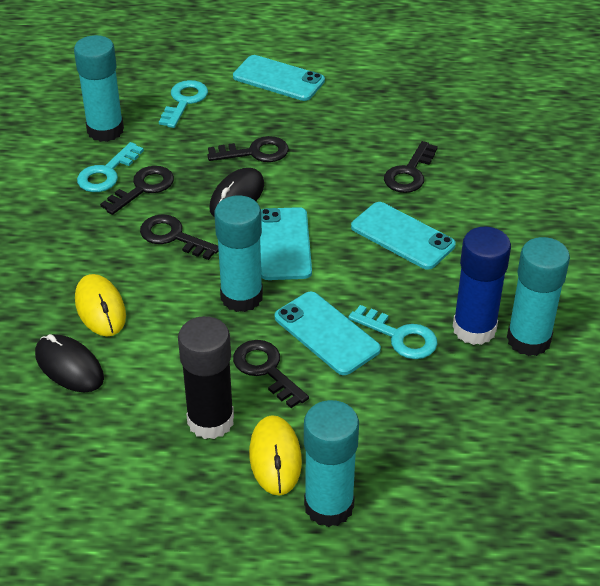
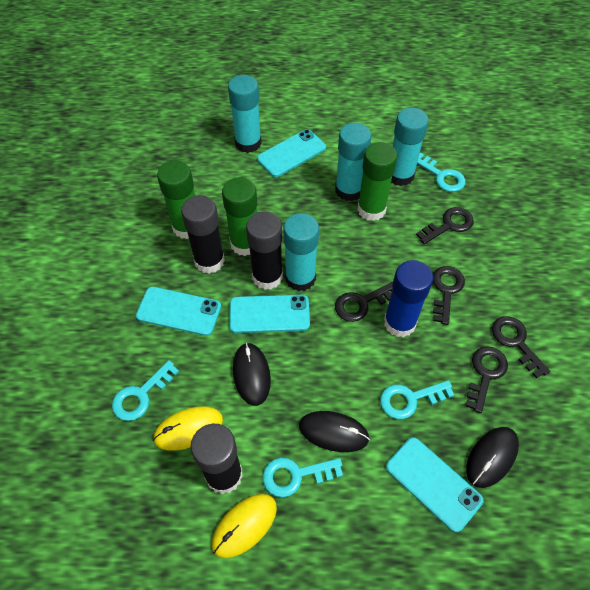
black glue stick: 1 -> 3
black mouse: 2 -> 3
green glue stick: 0 -> 3
turquoise key: 3 -> 4

